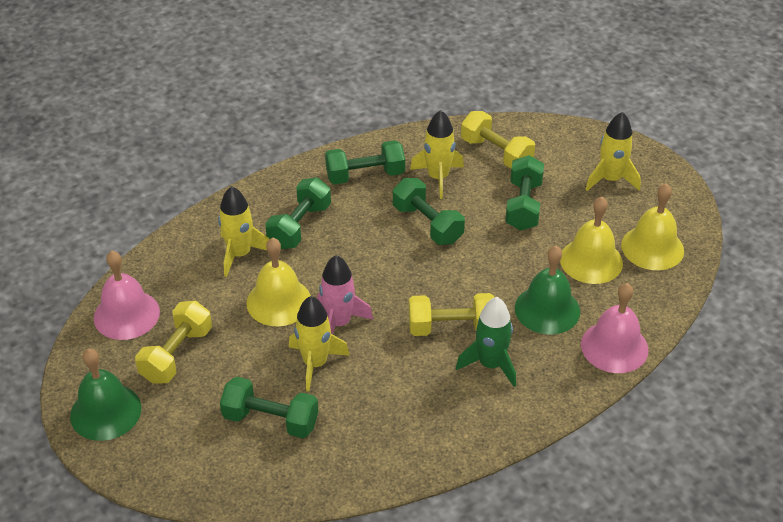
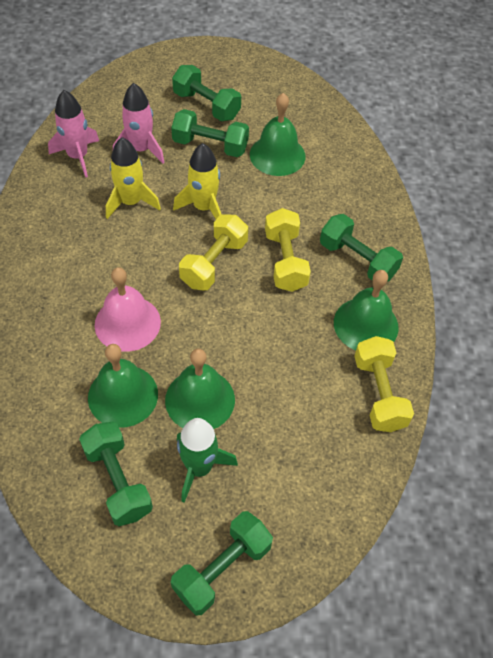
green bell: 2 -> 4
pink bell: 2 -> 1
pink rocket: 1 -> 2
yellow bell: 3 -> 0
yellow rocket: 4 -> 2

